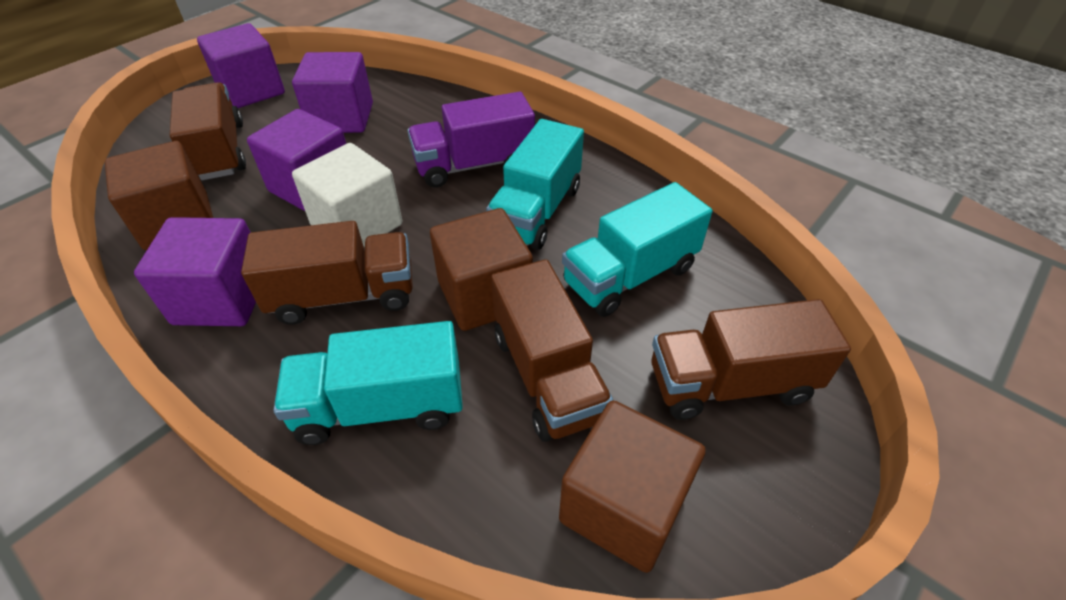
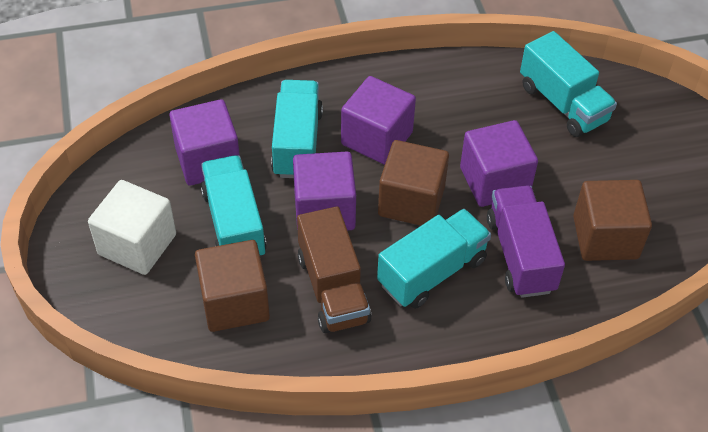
brown truck: 4 -> 1
turquoise truck: 3 -> 4

